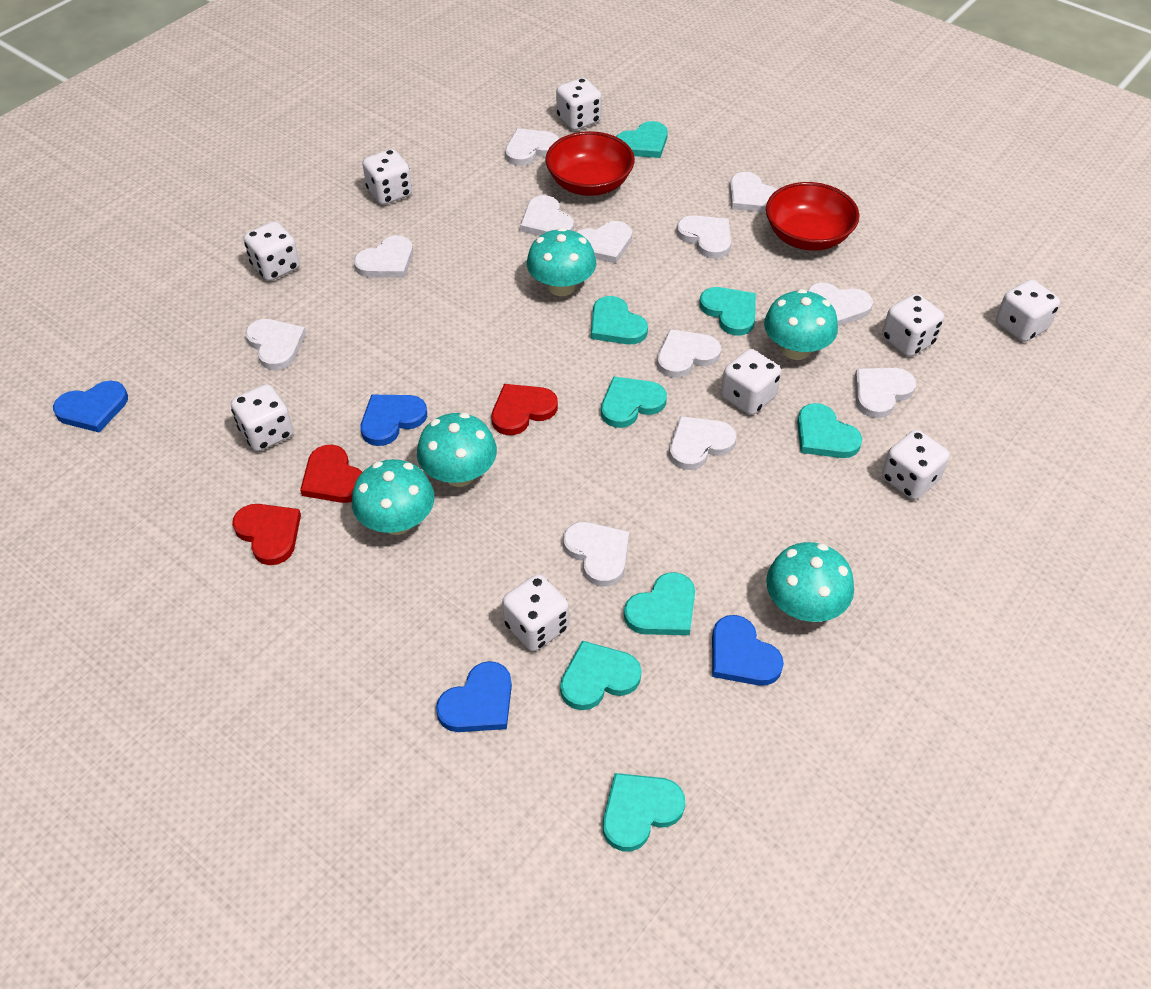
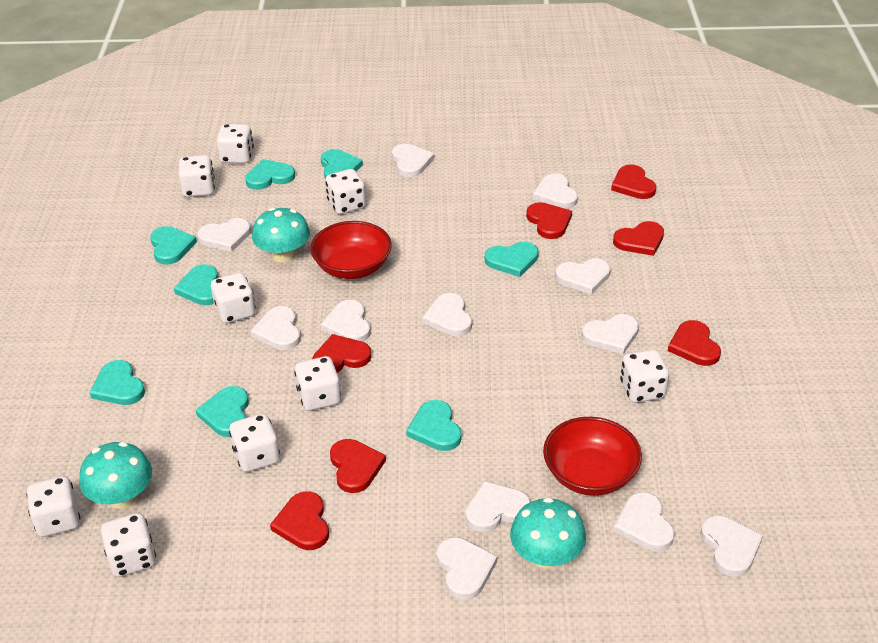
blue heart: 4 -> 0
red heart: 3 -> 7
turquoise mushroom: 5 -> 3

